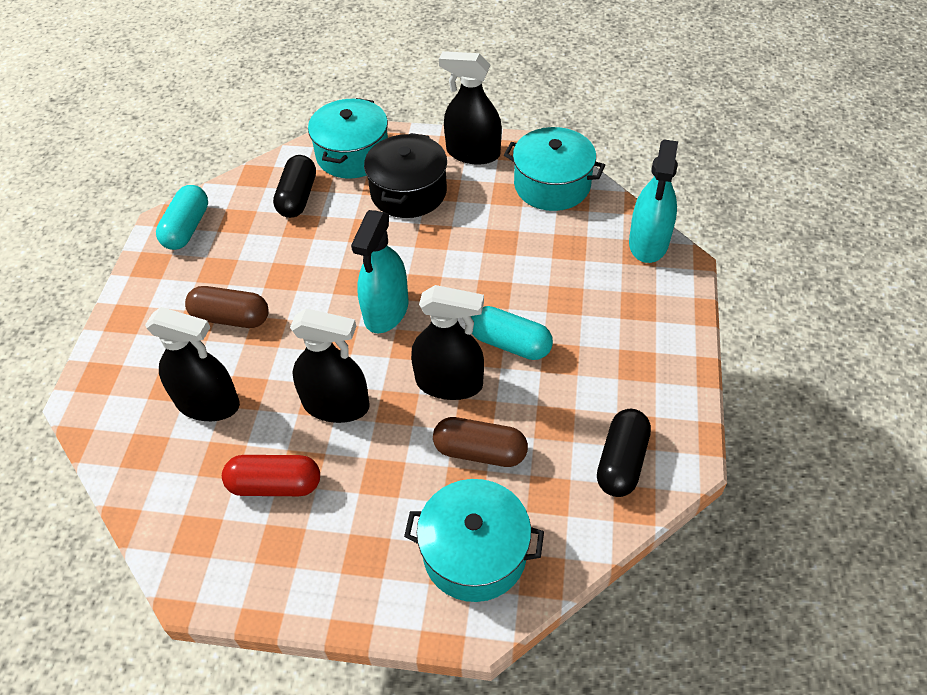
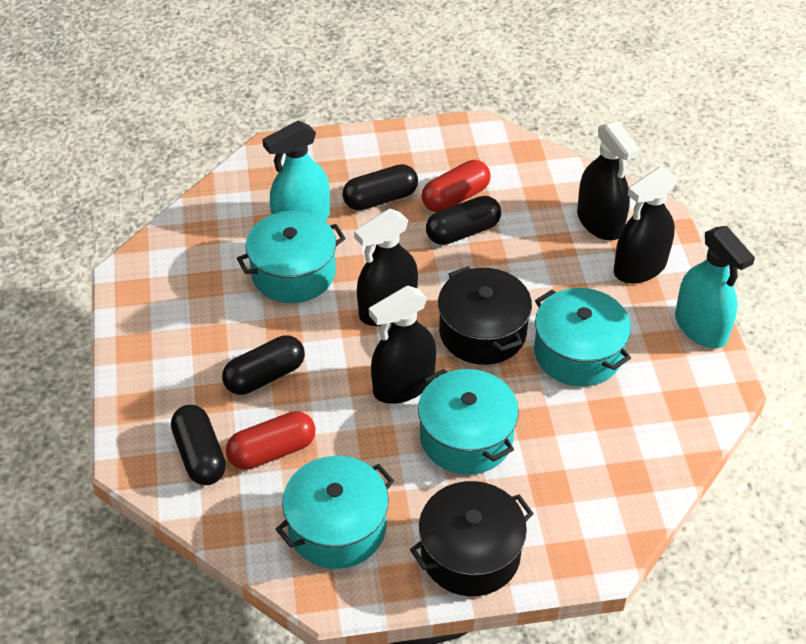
black capsule: 2 -> 4
black pot: 1 -> 2
brown capsule: 2 -> 0
red capsule: 1 -> 2
turquoise capsule: 2 -> 0
turquoise pot: 3 -> 4

